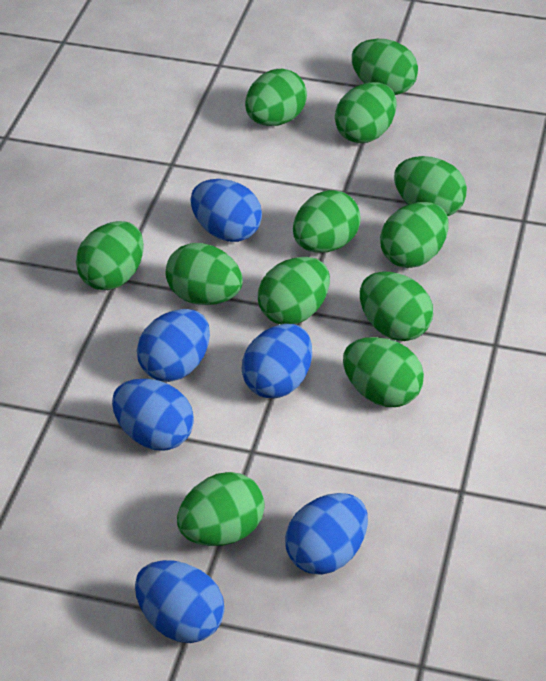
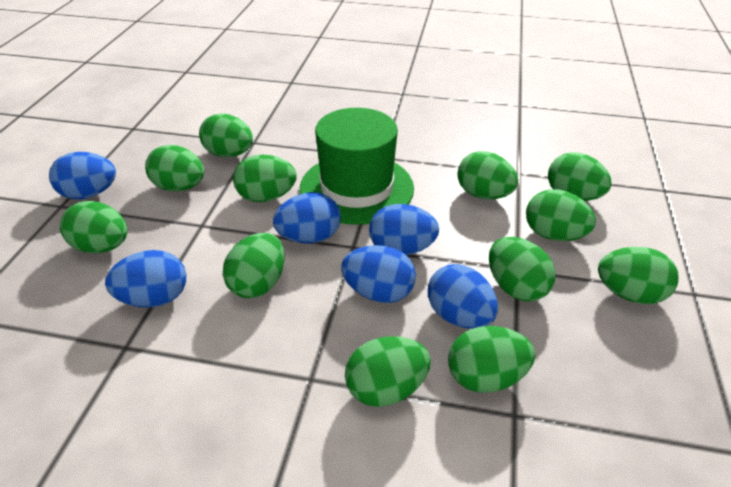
green hat: 0 -> 1

